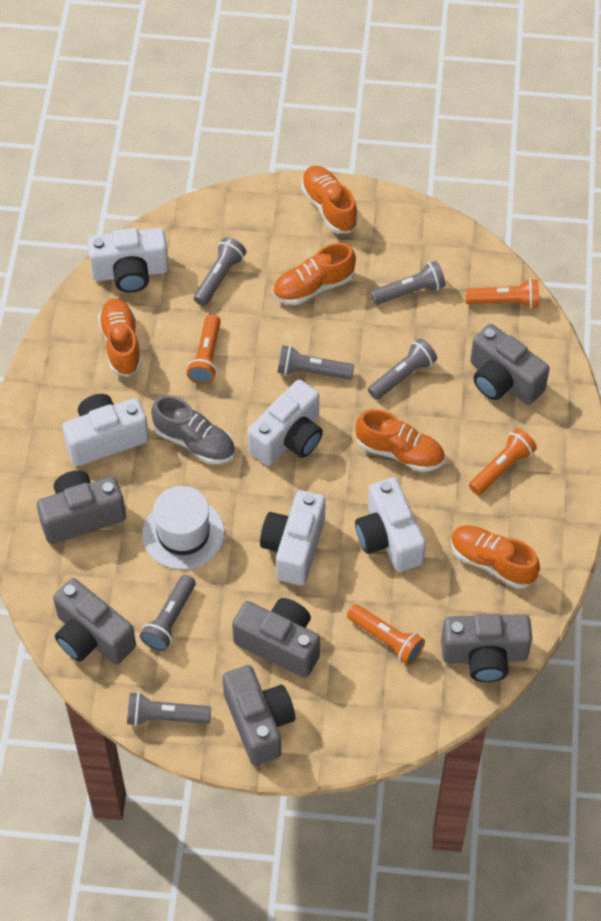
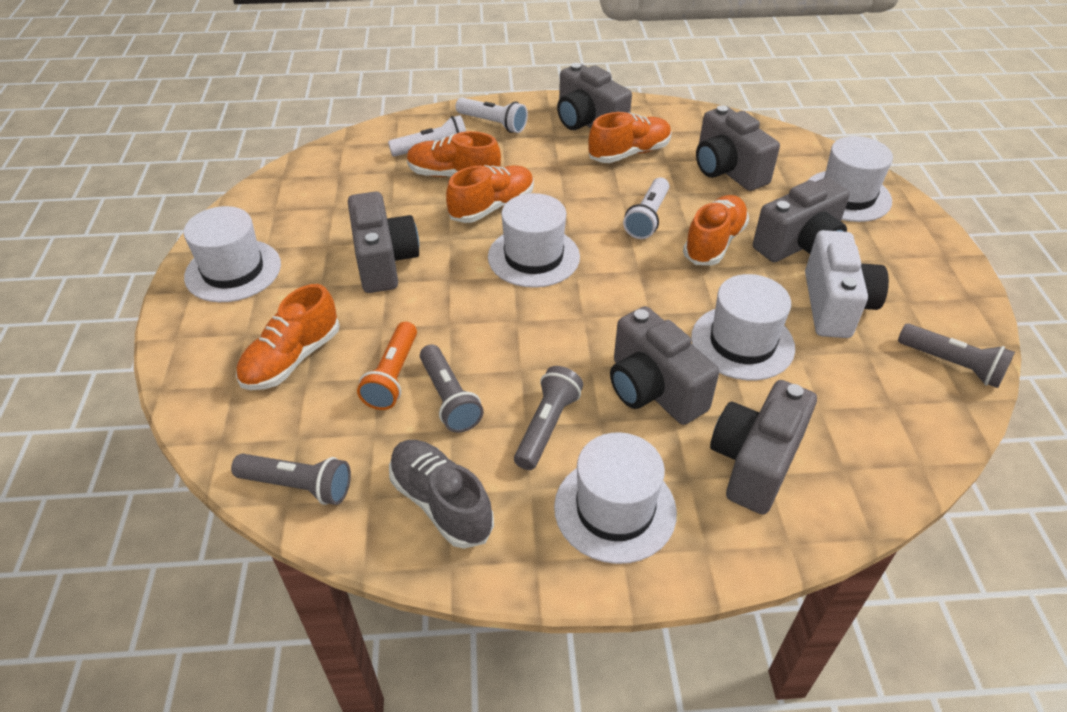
grey flashlight: 6 -> 4
orange flashlight: 4 -> 1
white camera: 5 -> 1
white flashlight: 0 -> 3
white hat: 1 -> 5

